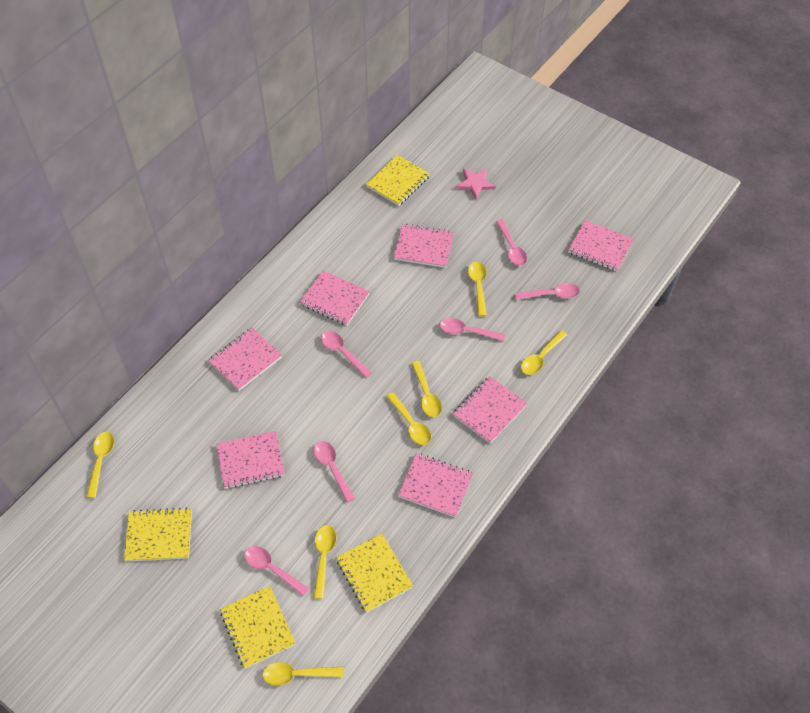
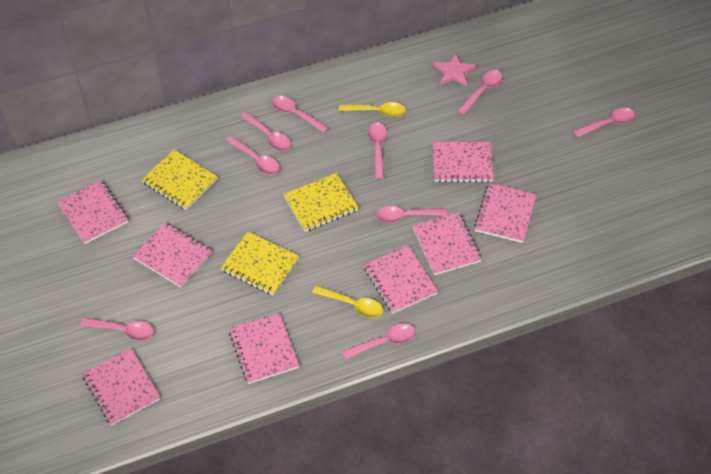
pink notebook: 7 -> 8
pink spoon: 6 -> 9
yellow notebook: 4 -> 3
yellow spoon: 7 -> 2

